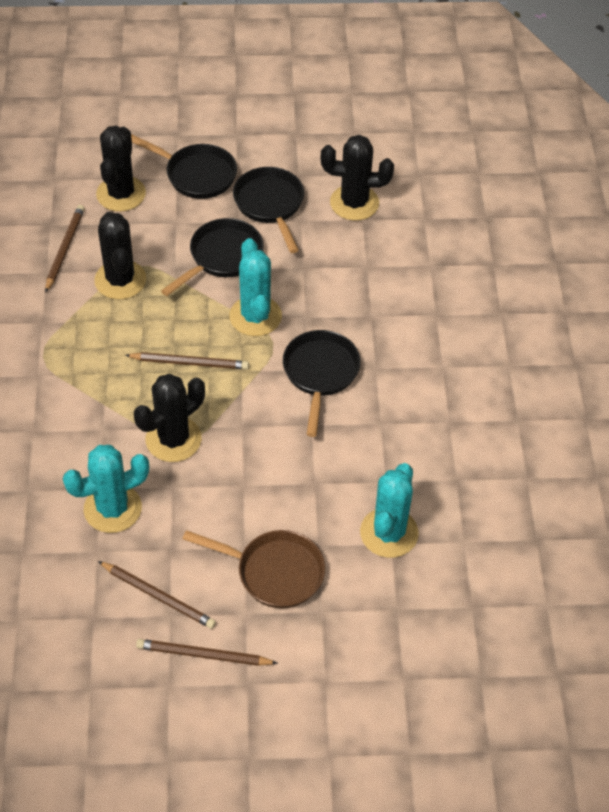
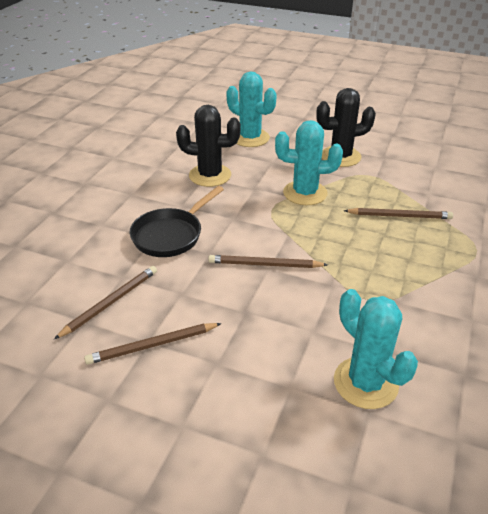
black cactus: 4 -> 2
black pan: 4 -> 1
brown pan: 1 -> 0

